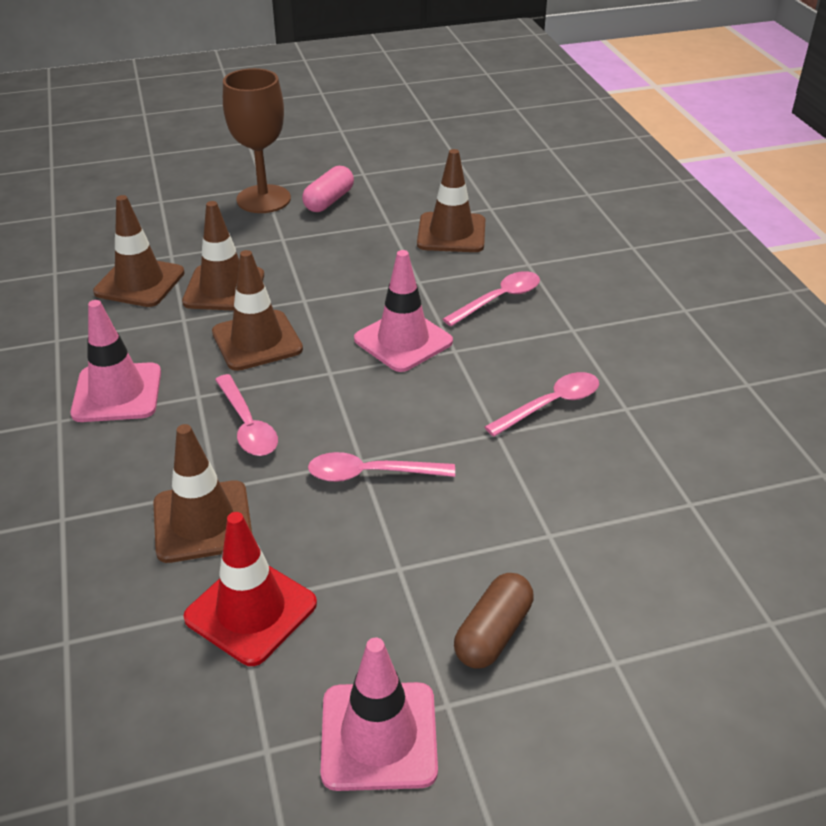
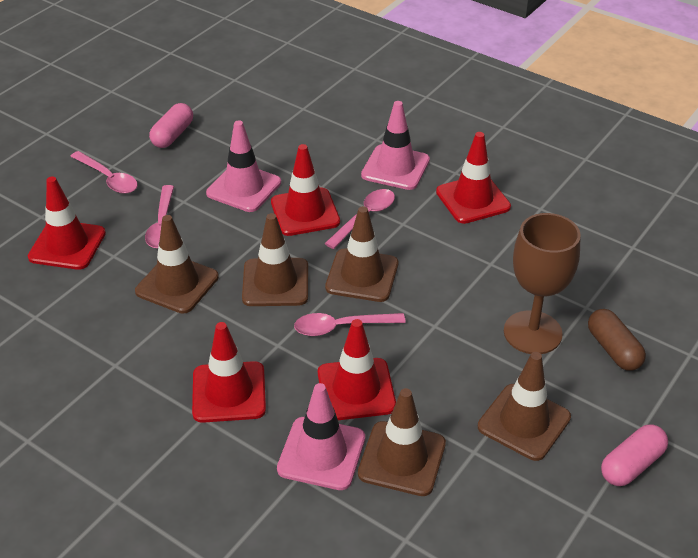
pink capsule: 1 -> 2
red traffic cone: 1 -> 5

